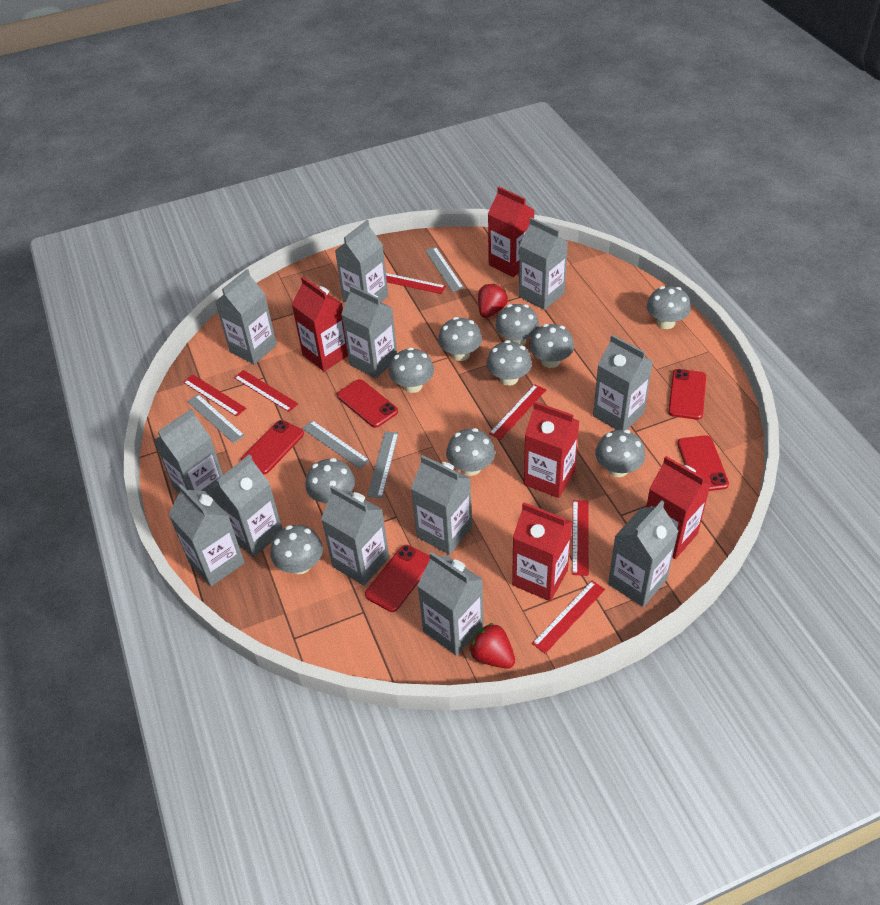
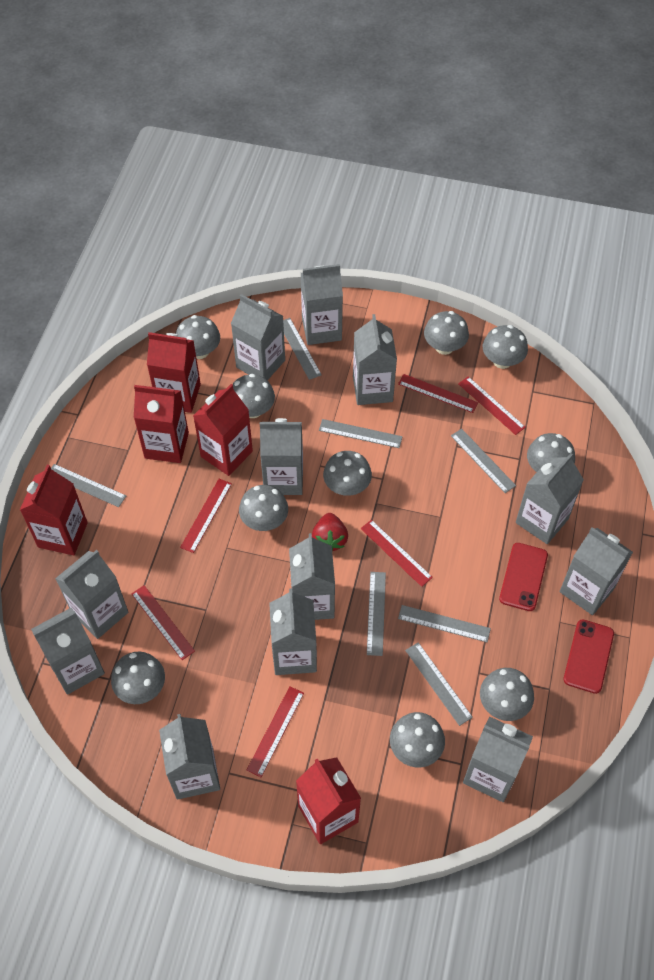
grey ruler: 4 -> 7
red phone: 5 -> 2
red strawberry: 2 -> 1

